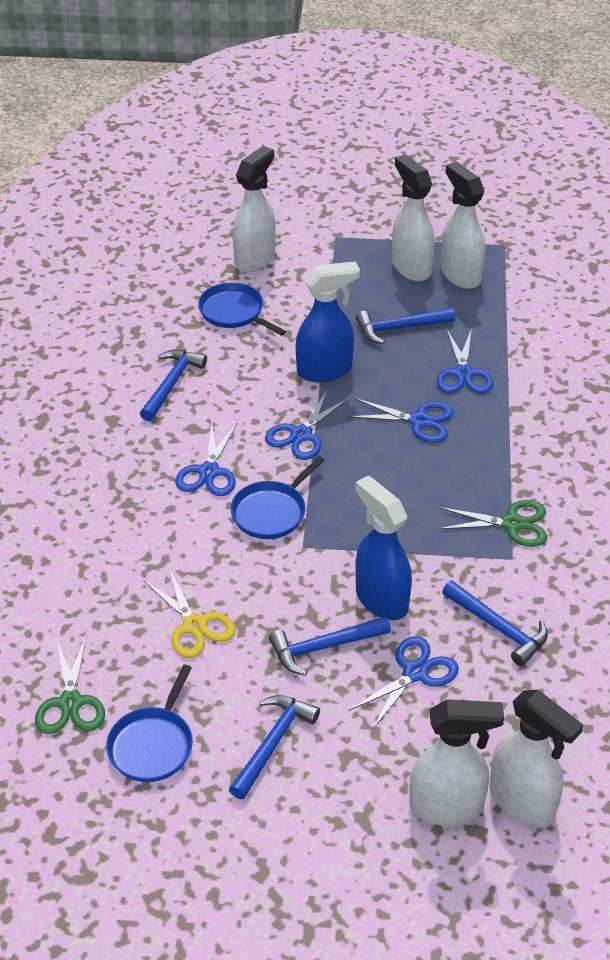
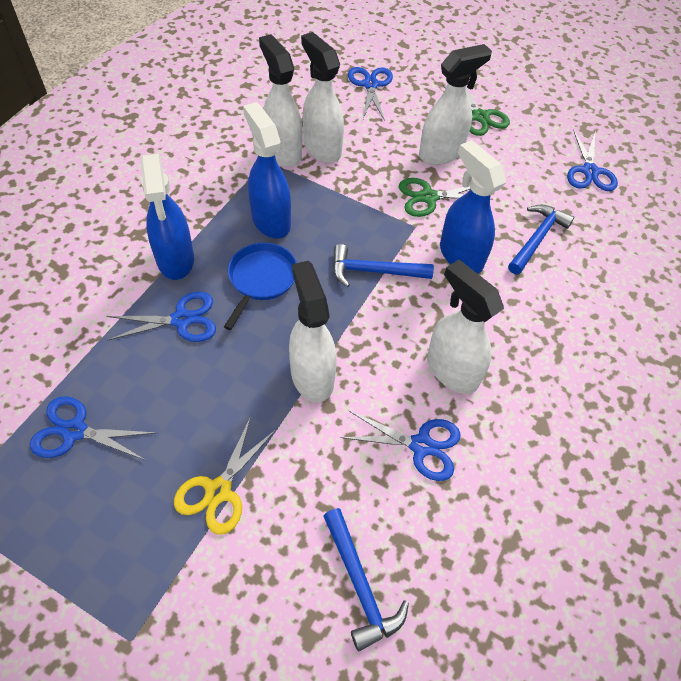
blue hammer: 5 -> 3
blue pan: 3 -> 1
blue spray bottle: 2 -> 3

